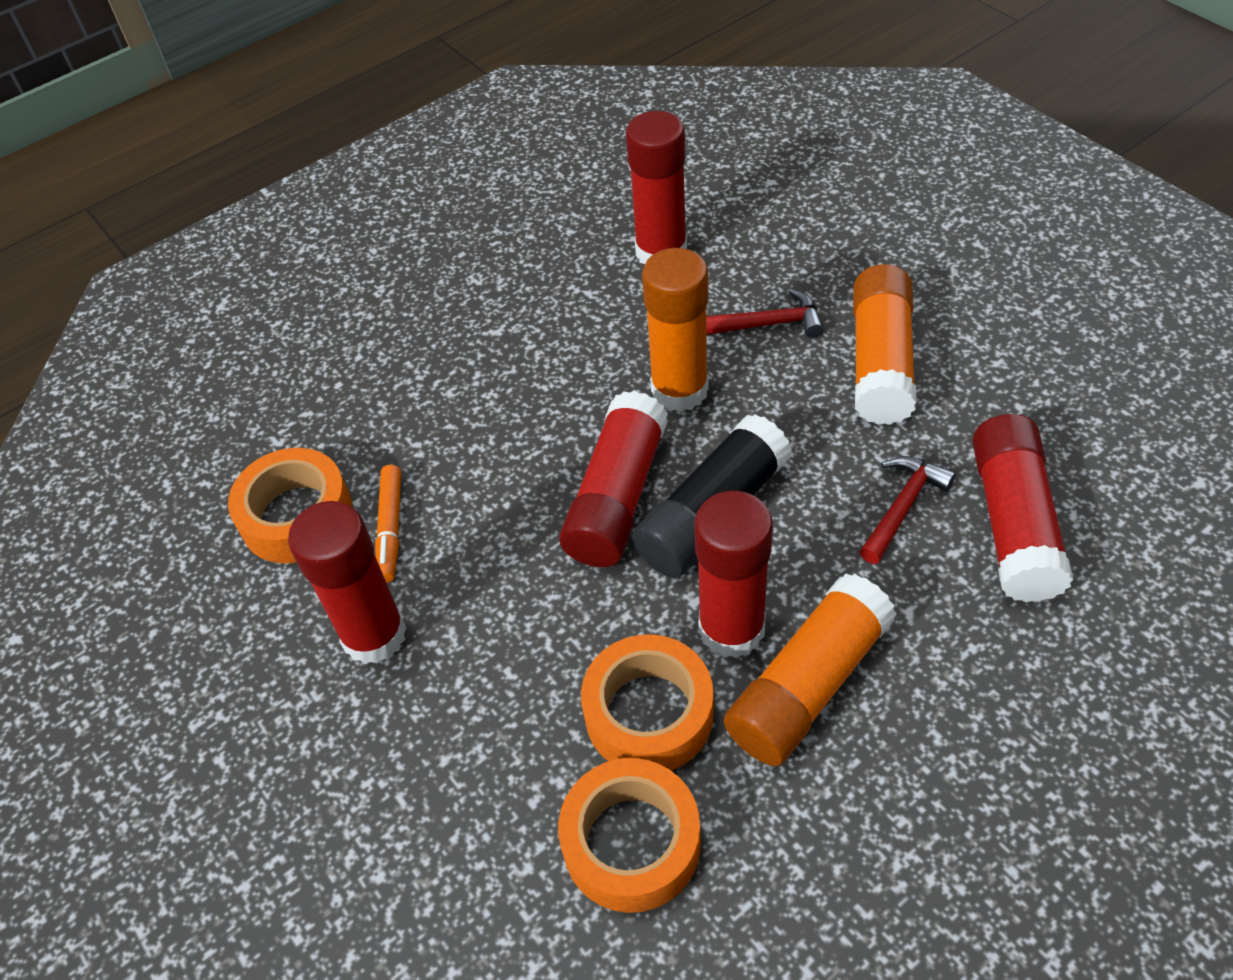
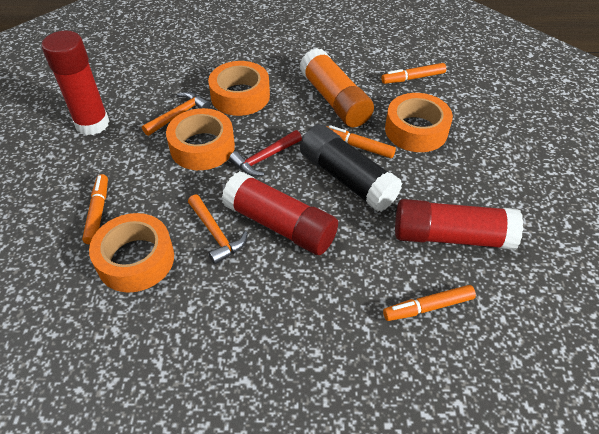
orange glue stick: 3 -> 1
orange hammer: 0 -> 2
orange marker: 1 -> 4
orange tape: 3 -> 4
red glue stick: 5 -> 3
red hammer: 2 -> 1

